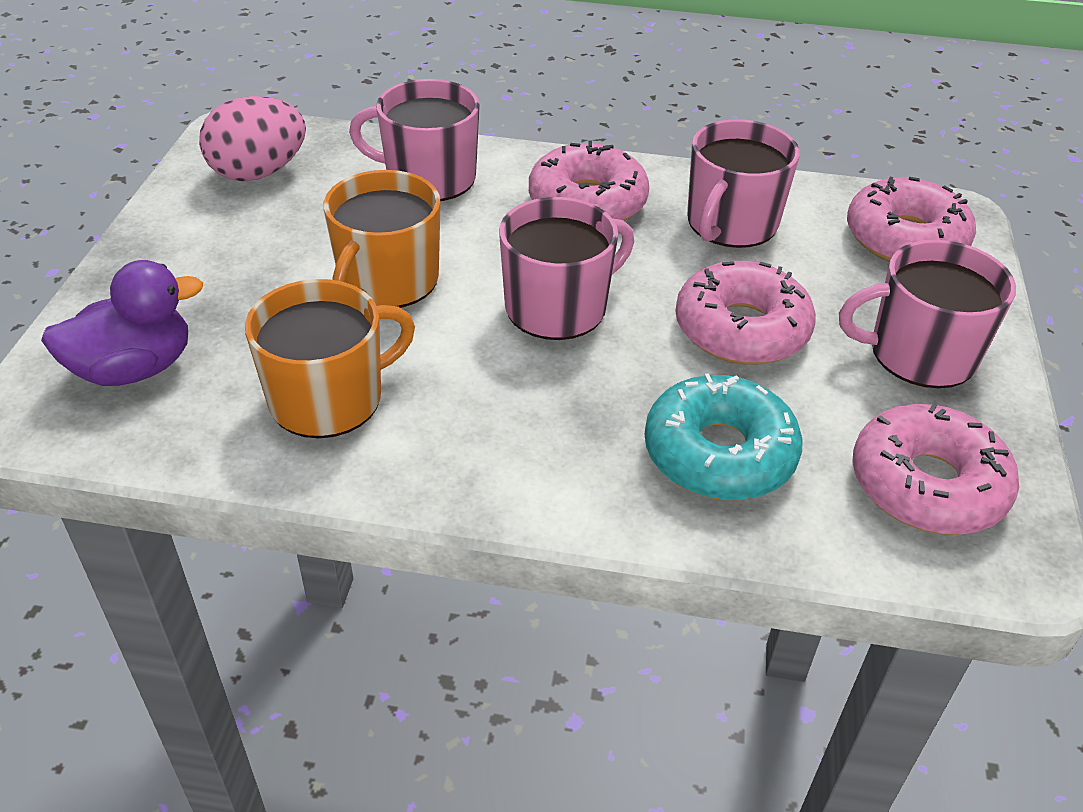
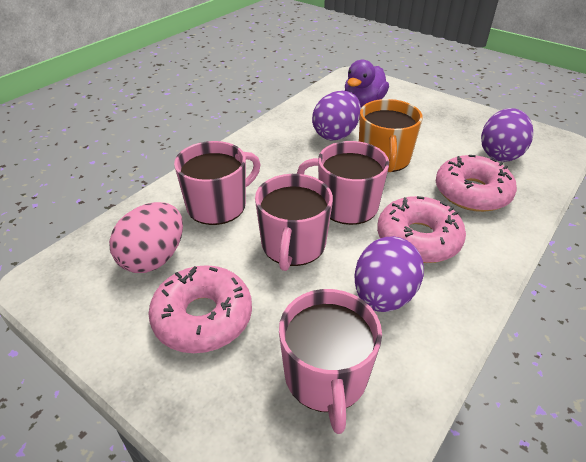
orange mug: 2 -> 1
pink donut: 4 -> 3
purple egg: 0 -> 3
turquoise donut: 1 -> 0

